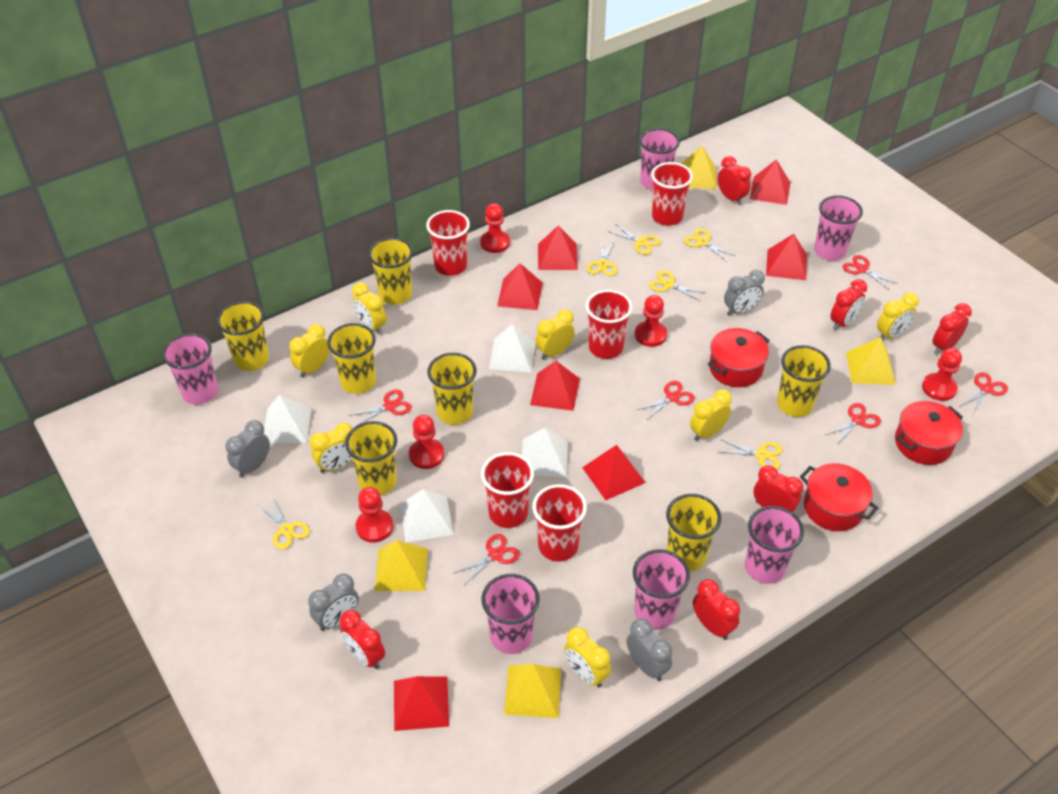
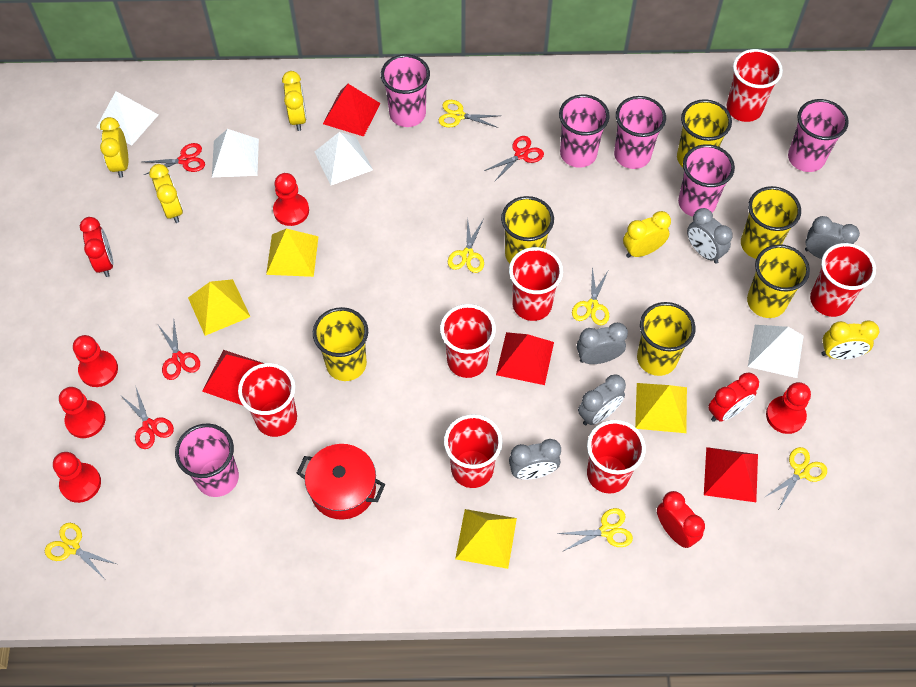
grey clock: 4 -> 5
red clock: 6 -> 3
red cup: 5 -> 7
red pot: 3 -> 1
red pyramid: 7 -> 4
red scissors: 6 -> 4
yellow clock: 7 -> 5
yellow cup: 7 -> 6

